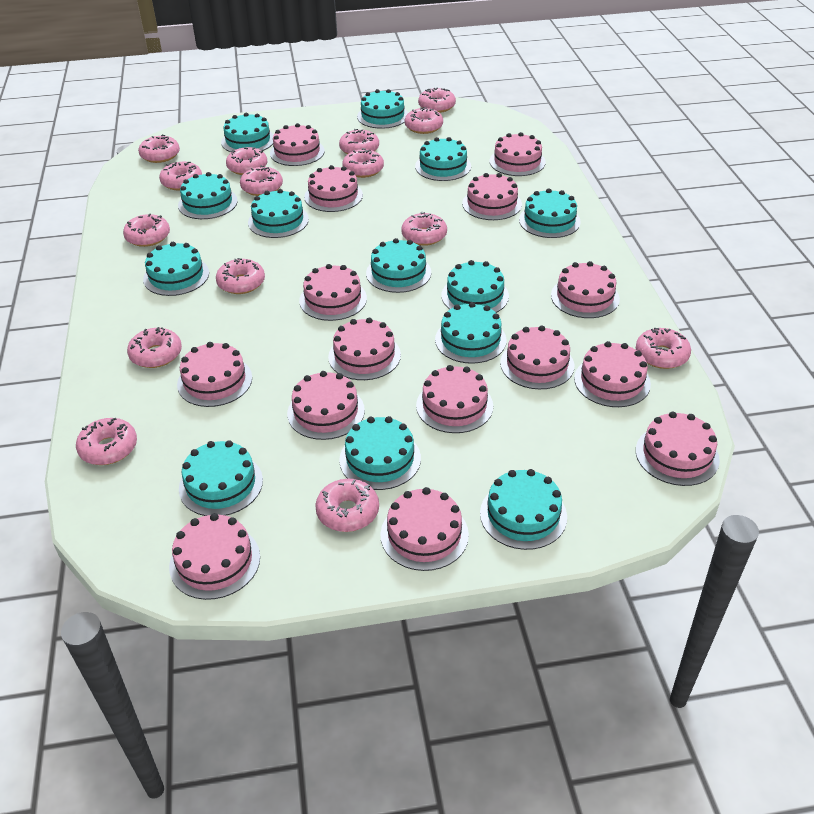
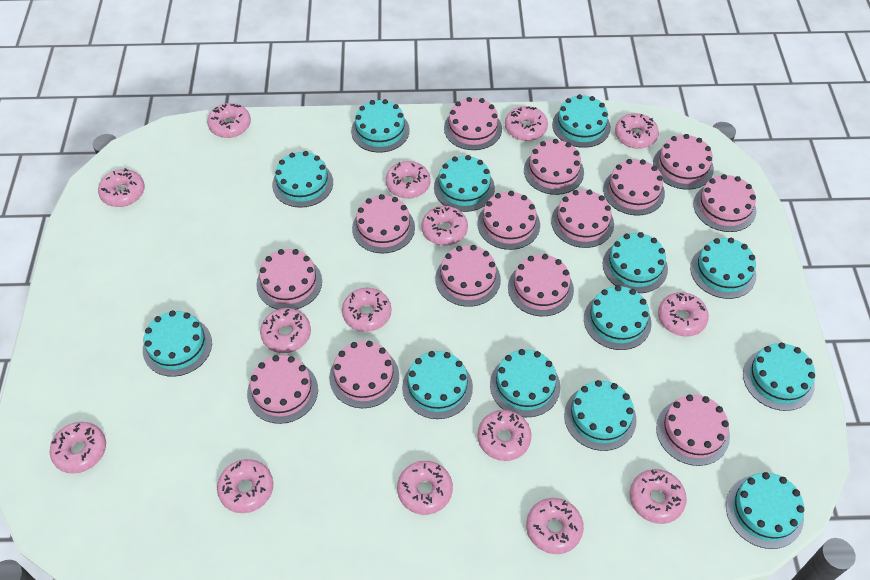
pink cake: 15 -> 14

